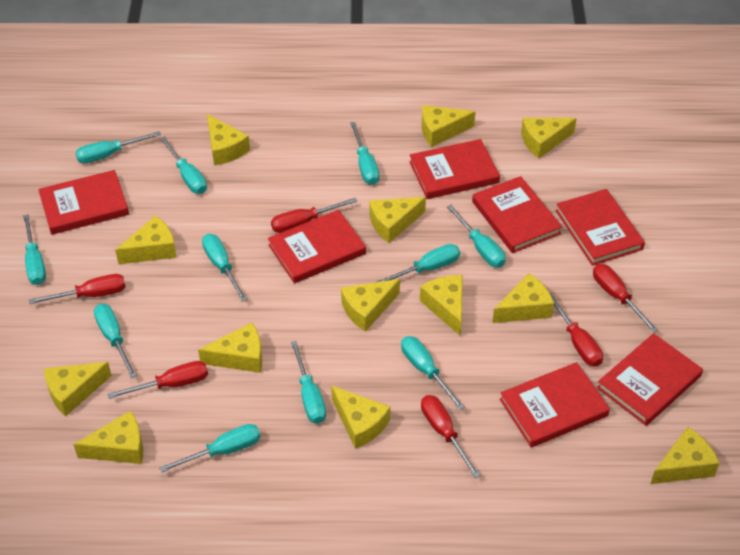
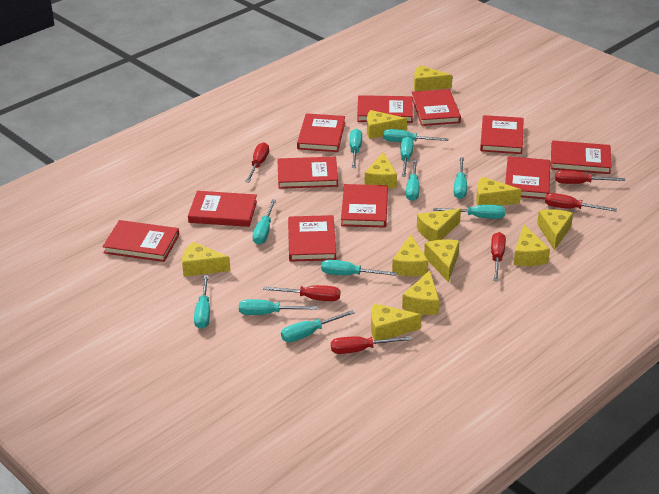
red book: 7 -> 11
yellow cheese: 13 -> 12

